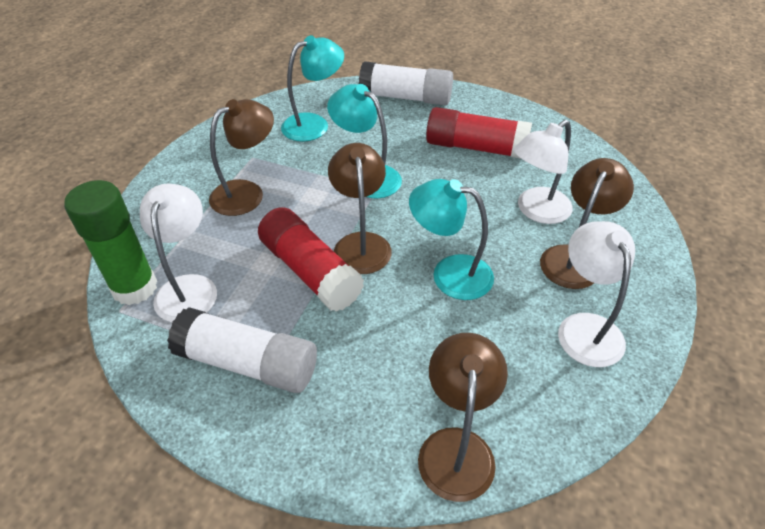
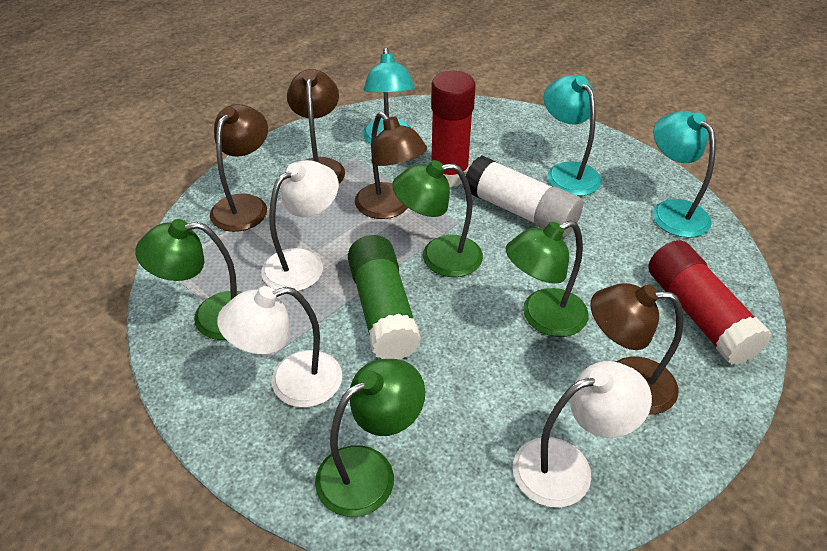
green lamp: 0 -> 4
white glue stick: 2 -> 1

